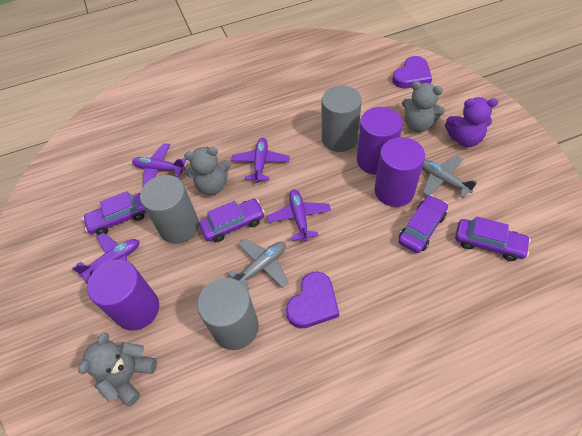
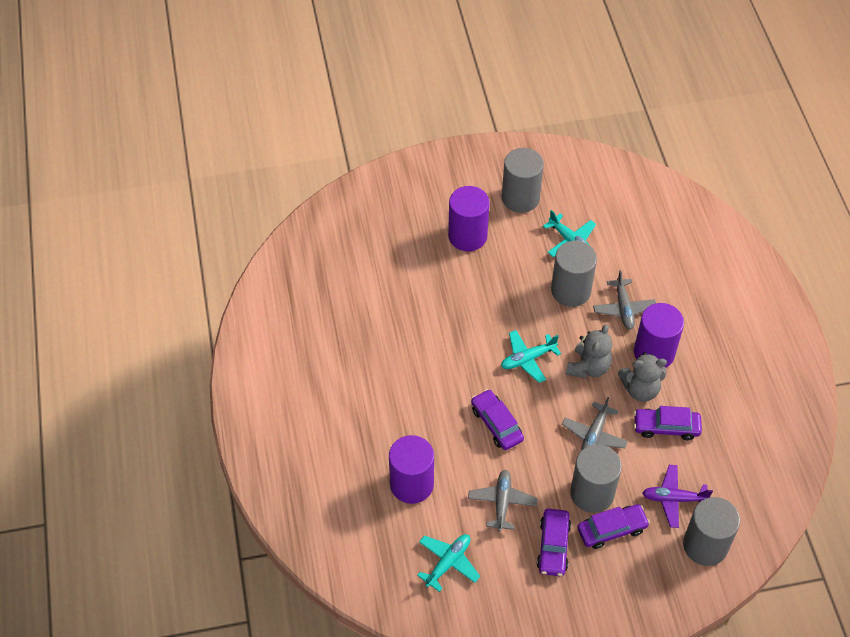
grey cylinder: 3 -> 4
grey plane: 2 -> 3
grey teddy bear: 3 -> 2
purple heart: 2 -> 0
purple plane: 4 -> 1
purple teddy bear: 1 -> 0
turquoise plane: 0 -> 3

